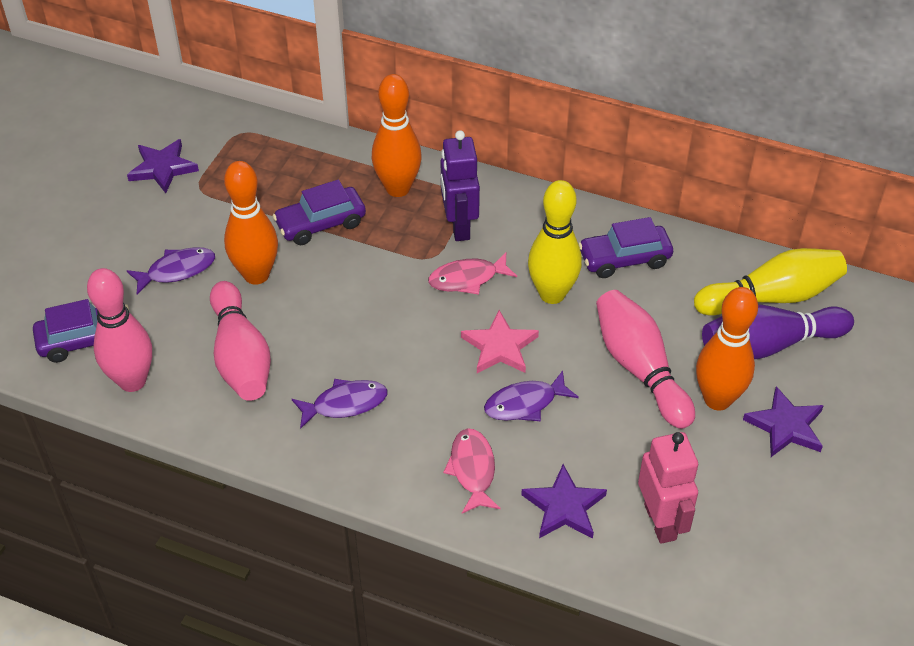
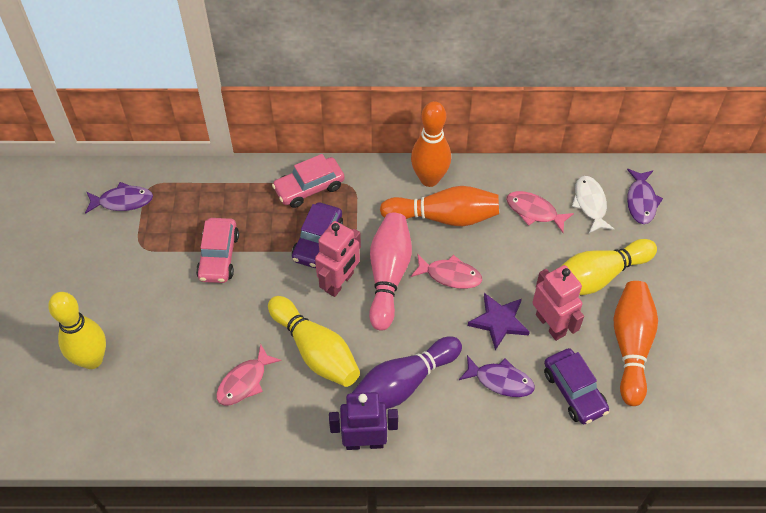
pink bowling pin: 3 -> 1
pink car: 0 -> 2
pink fish: 2 -> 3
pink robot: 1 -> 2
pink star: 1 -> 0
purple car: 3 -> 2
purple star: 3 -> 1
white fish: 0 -> 1
yellow bowling pin: 2 -> 3

